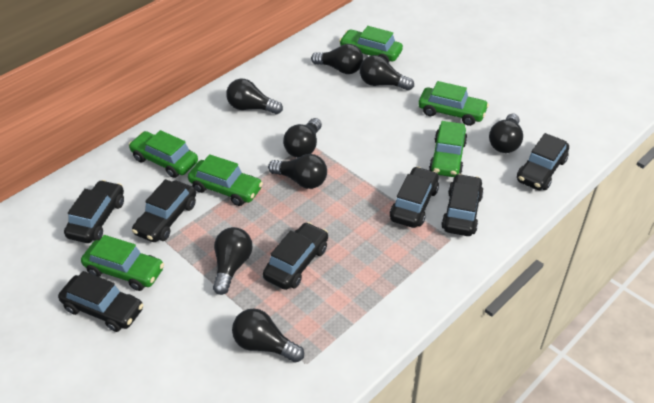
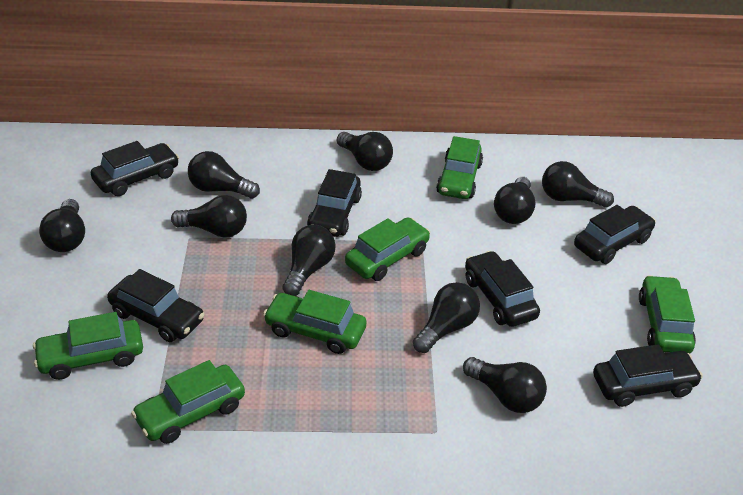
black car: 7 -> 6
black light bulb: 8 -> 9

